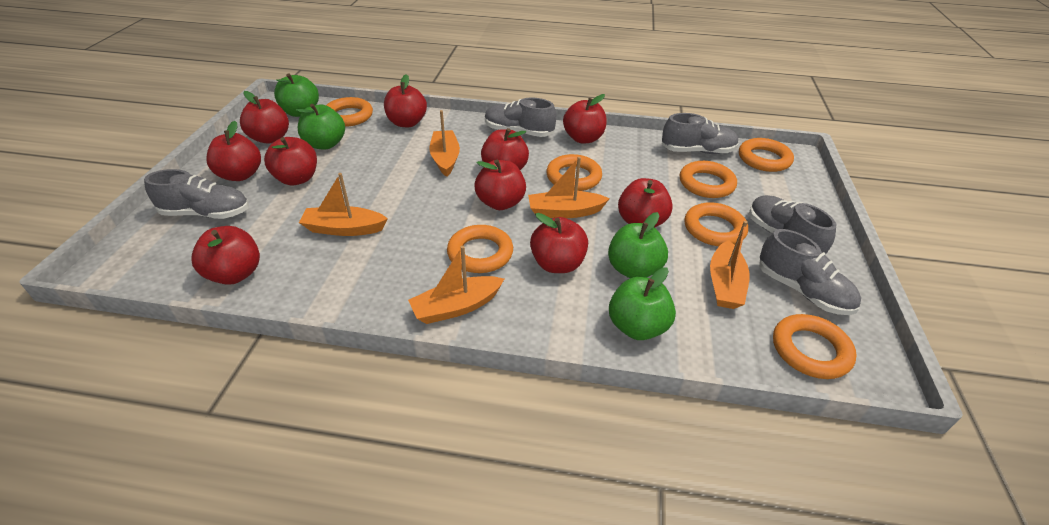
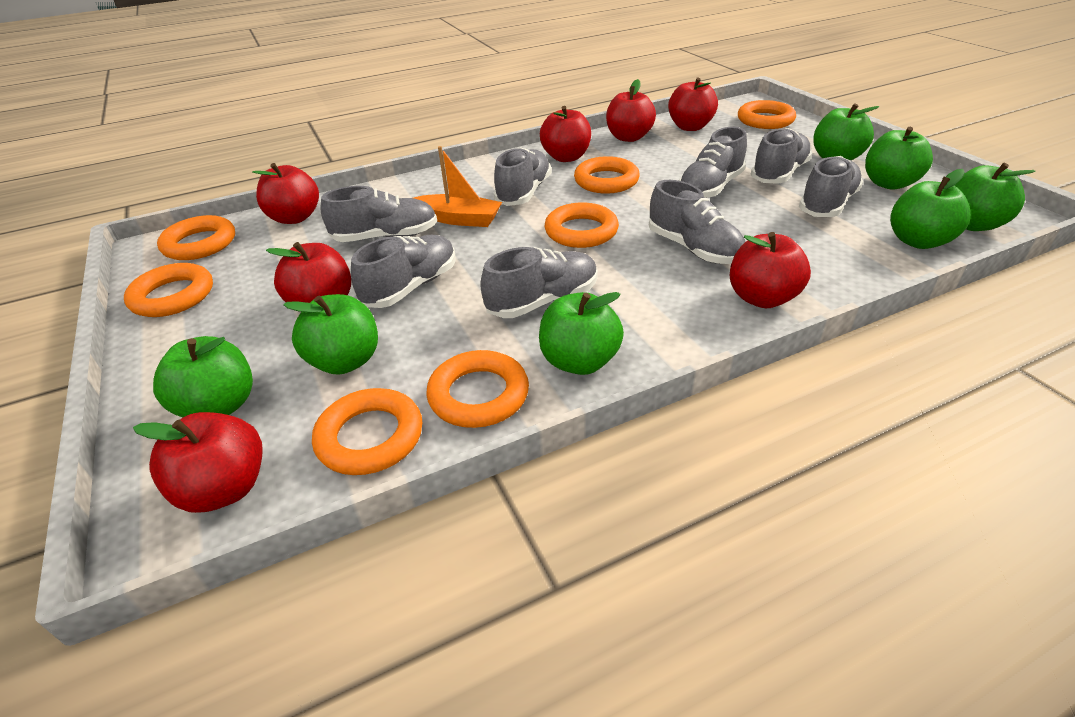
green apple: 4 -> 7
grey shoe: 5 -> 8
orange boat: 5 -> 1
red apple: 10 -> 7

